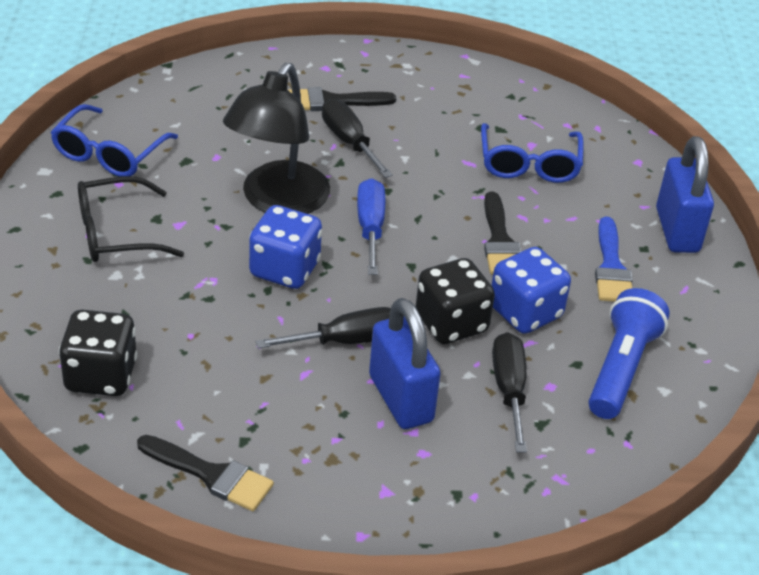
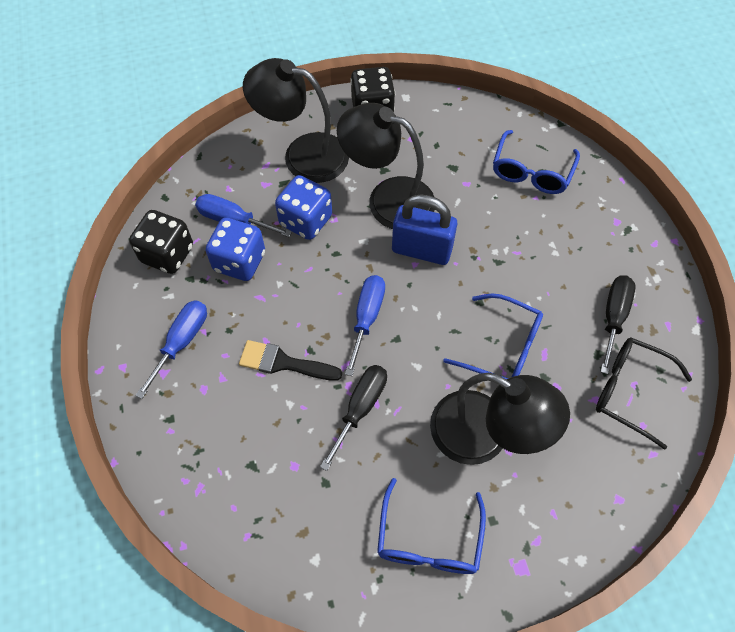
black brush: 3 -> 1
black lamp: 1 -> 3
black screwdriver: 3 -> 2
blue brush: 1 -> 0
blue flashlight: 1 -> 0
blue glasses: 2 -> 3
blue padlock: 2 -> 1
blue screwdriver: 1 -> 3

